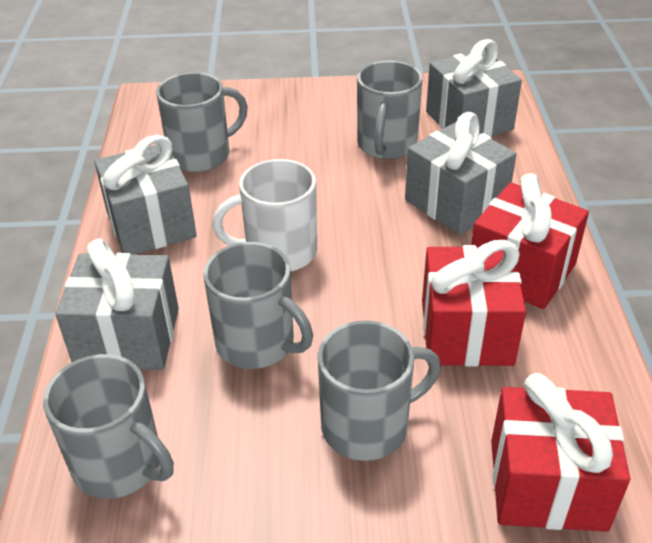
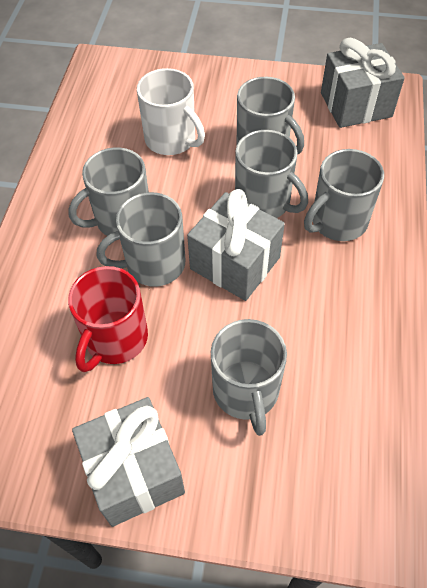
grey gift: 4 -> 3
grey mug: 5 -> 6
red gift: 3 -> 0
red mug: 0 -> 1

